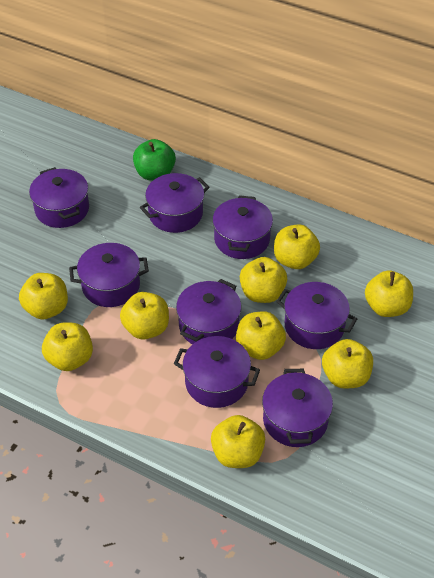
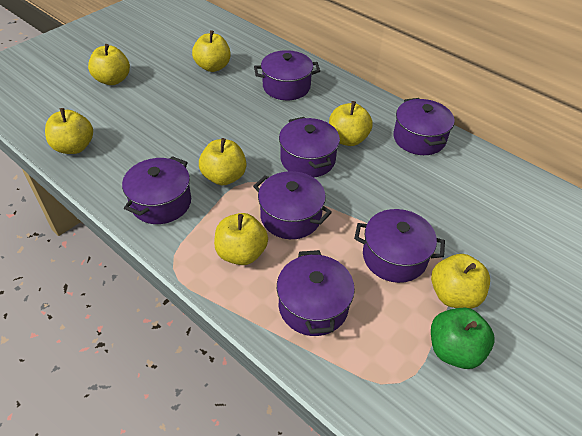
purple pot: 8 -> 7
yellow apple: 9 -> 7

